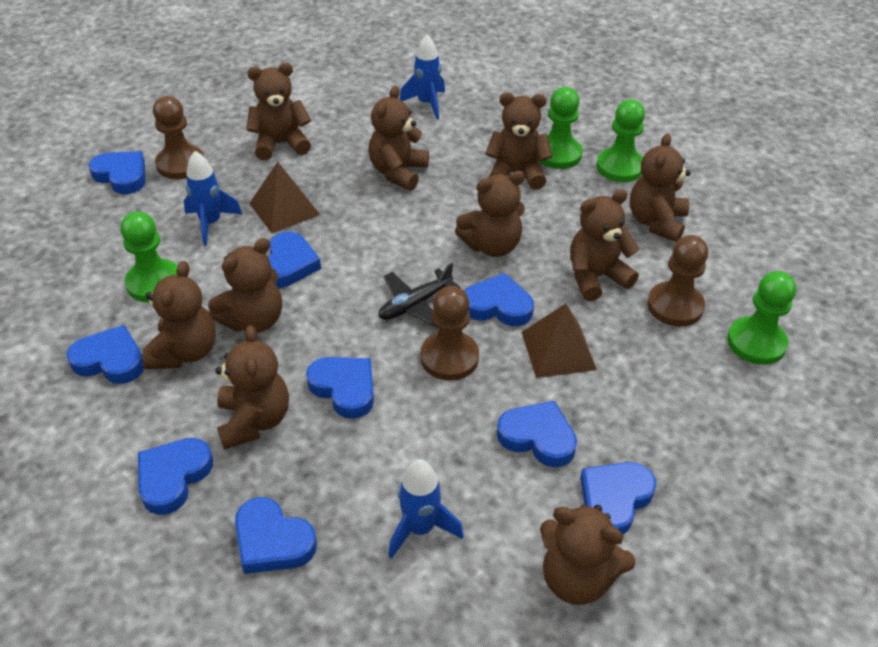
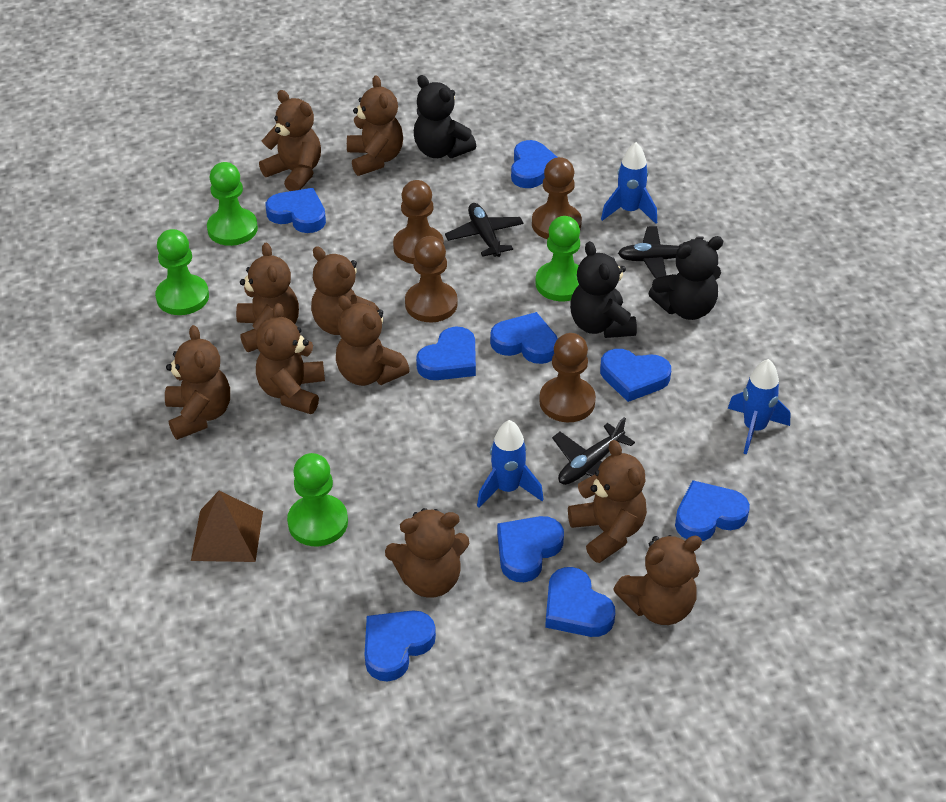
black plane: 1 -> 3
black teddy bear: 0 -> 3
brown pawn: 3 -> 4
brown pyramid: 2 -> 1

